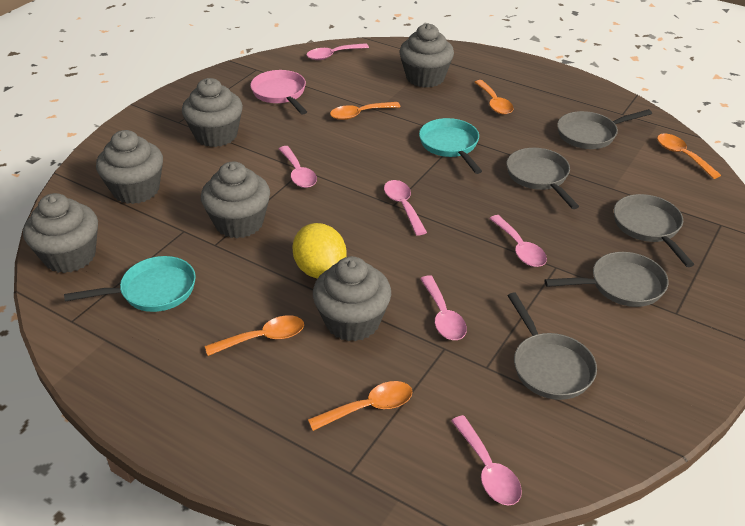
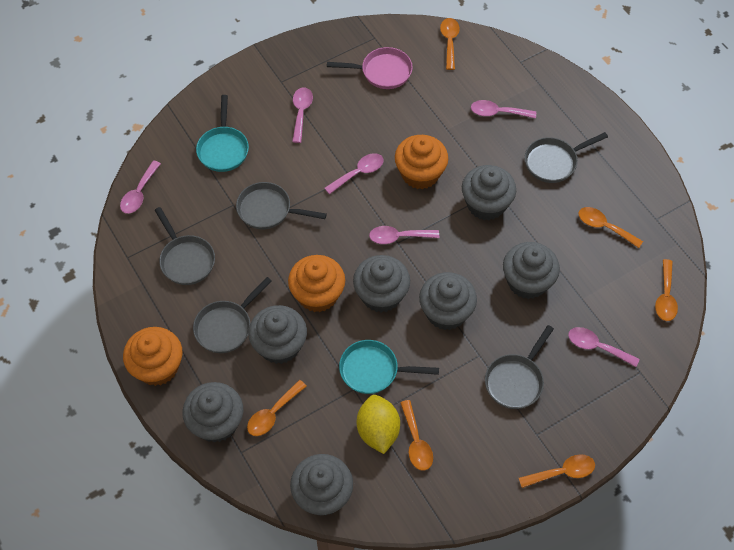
grey cupcake: 6 -> 7
orange cupcake: 0 -> 3
orange spoon: 5 -> 6

